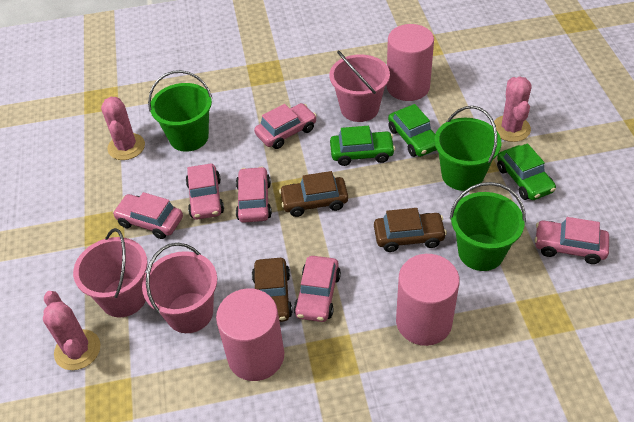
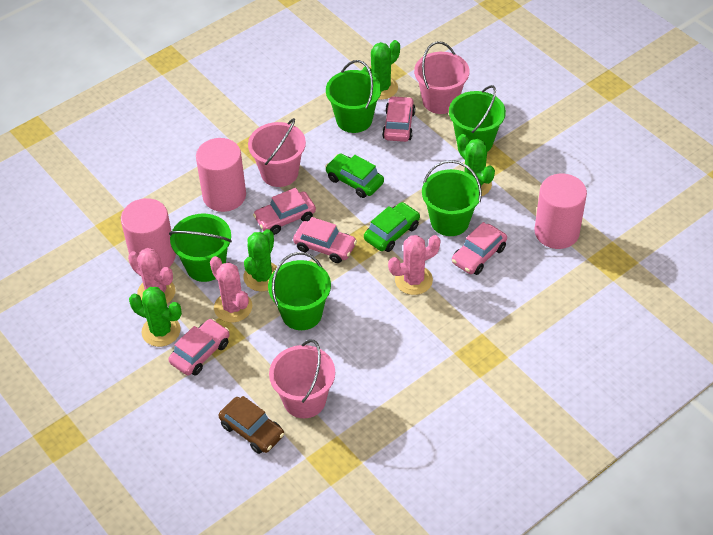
brown car: 3 -> 1
green bucket: 3 -> 5
green cactus: 0 -> 4
green car: 3 -> 2
pink car: 6 -> 5

